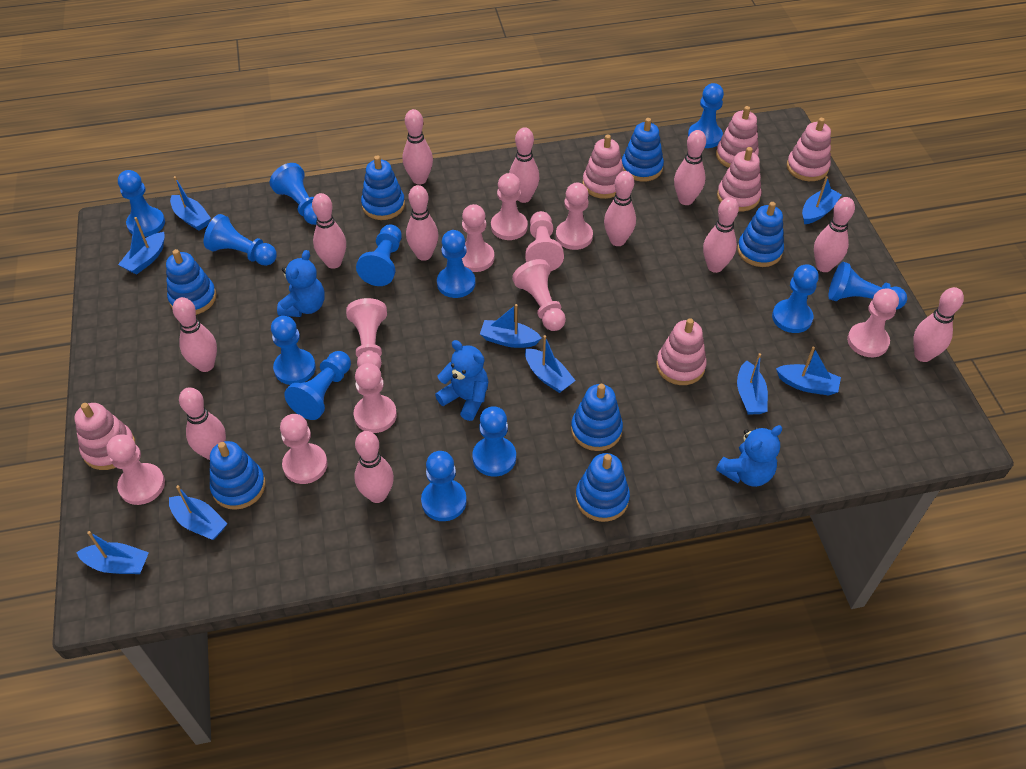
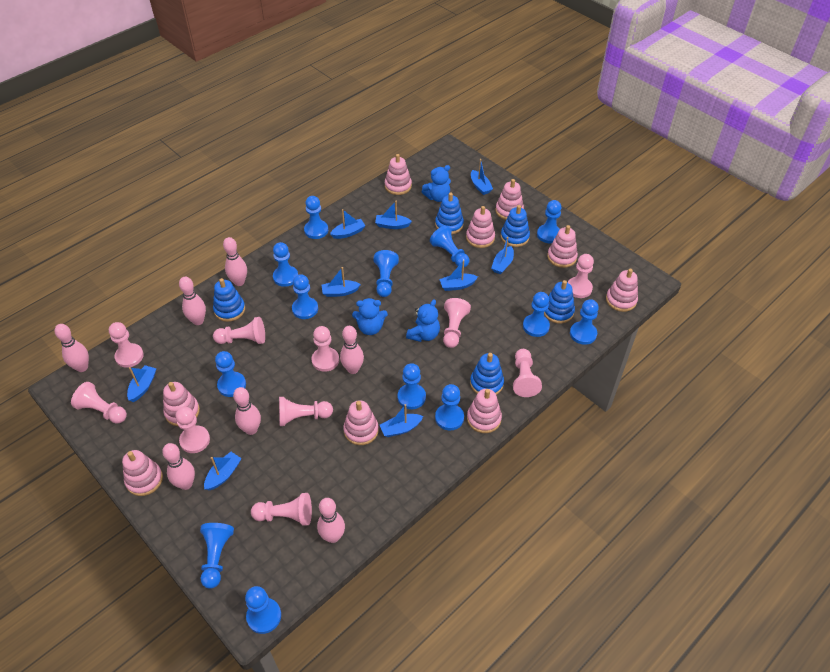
blue pawn: 12 -> 13
blue stacking toy: 7 -> 5
pink bowling pin: 12 -> 7
pink stacking toy: 6 -> 9

